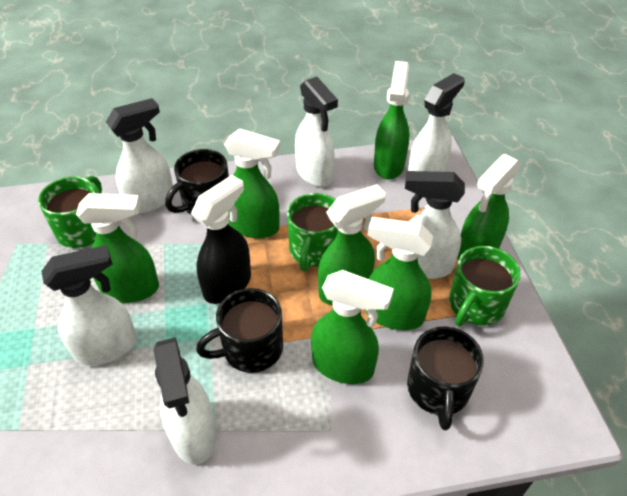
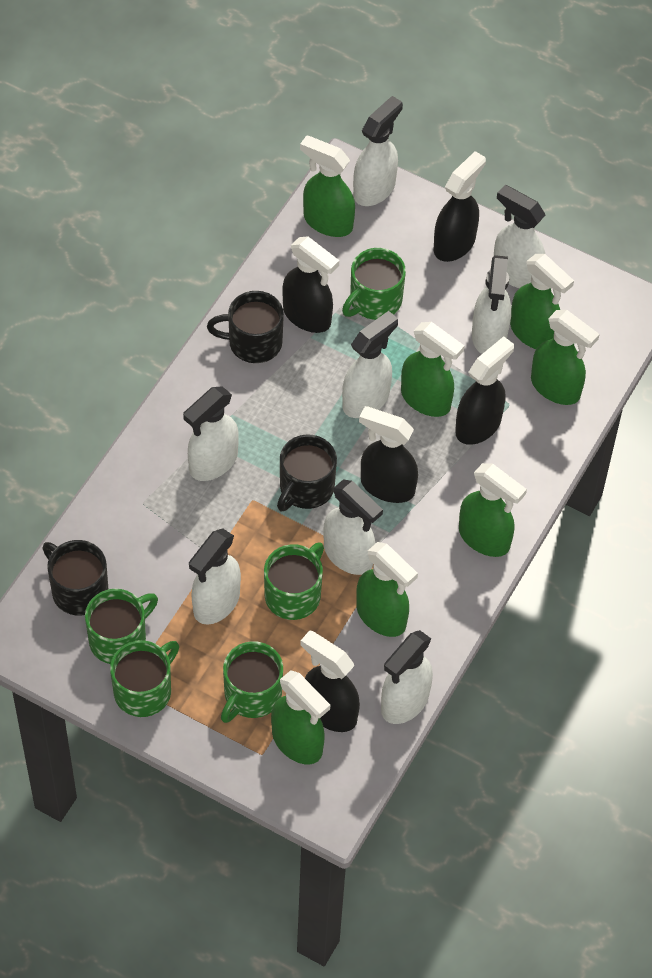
black spray bottle: 1 -> 5
green mug: 3 -> 5
white spray bottle: 6 -> 8

